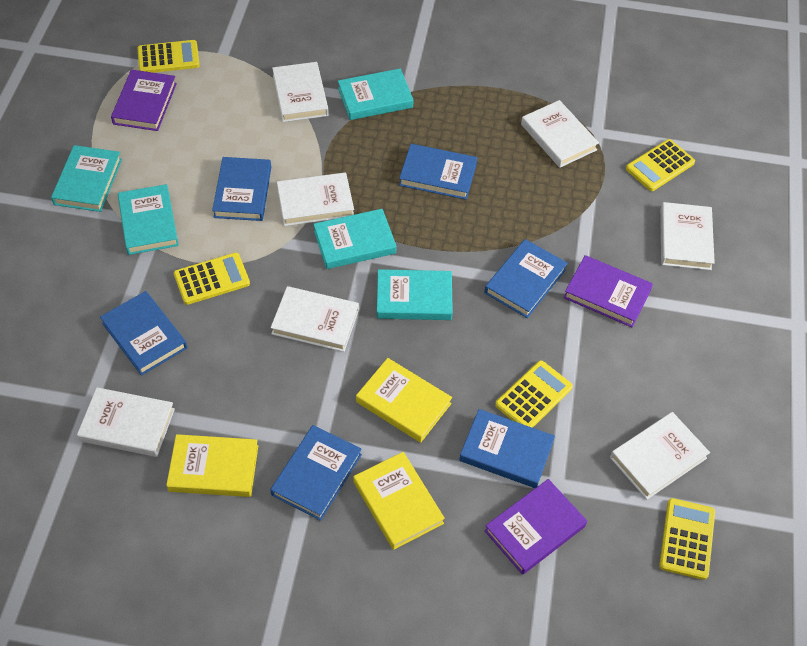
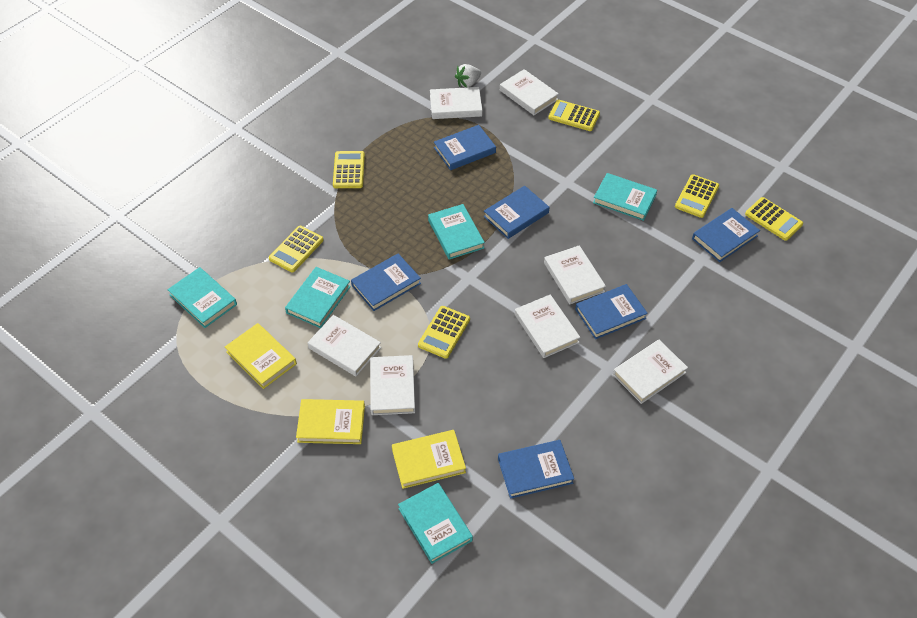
purple book: 3 -> 0
white strawberry: 0 -> 1
yellow calculator: 5 -> 6

